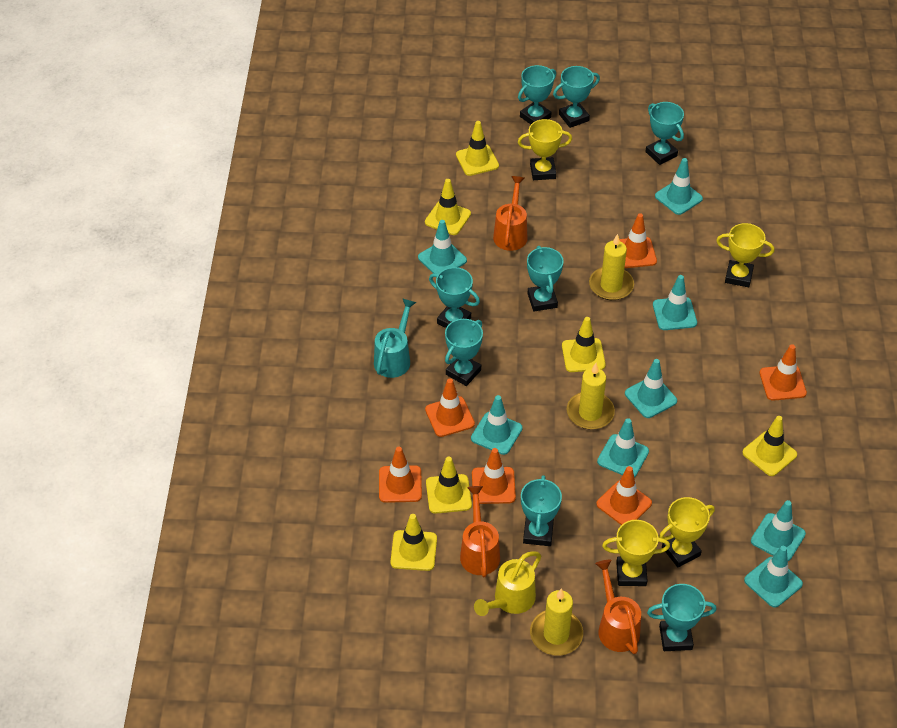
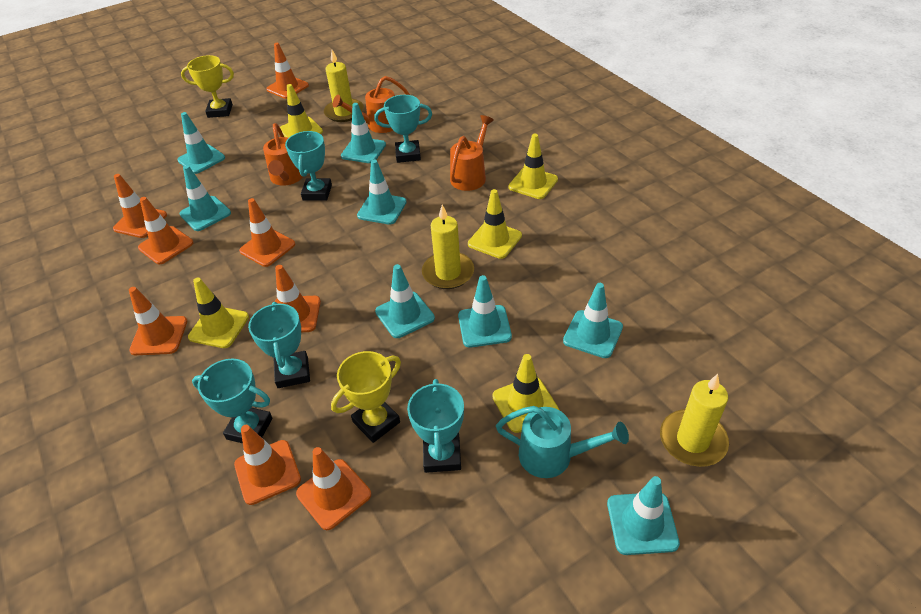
orange traffic cone: 6 -> 8
turquoise trophy: 8 -> 5
yellow traffic cone: 6 -> 5
yellow trophy: 4 -> 2
yellow watering can: 1 -> 0

